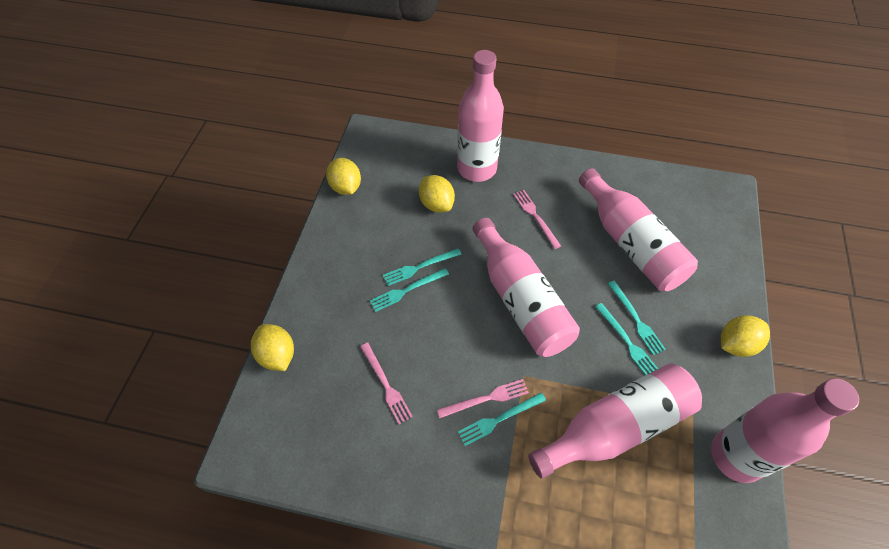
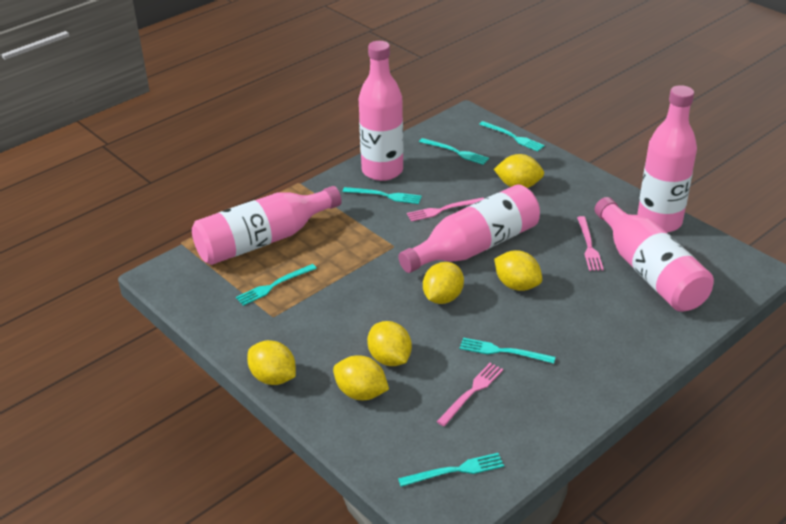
turquoise fork: 5 -> 6
yellow lemon: 4 -> 6

